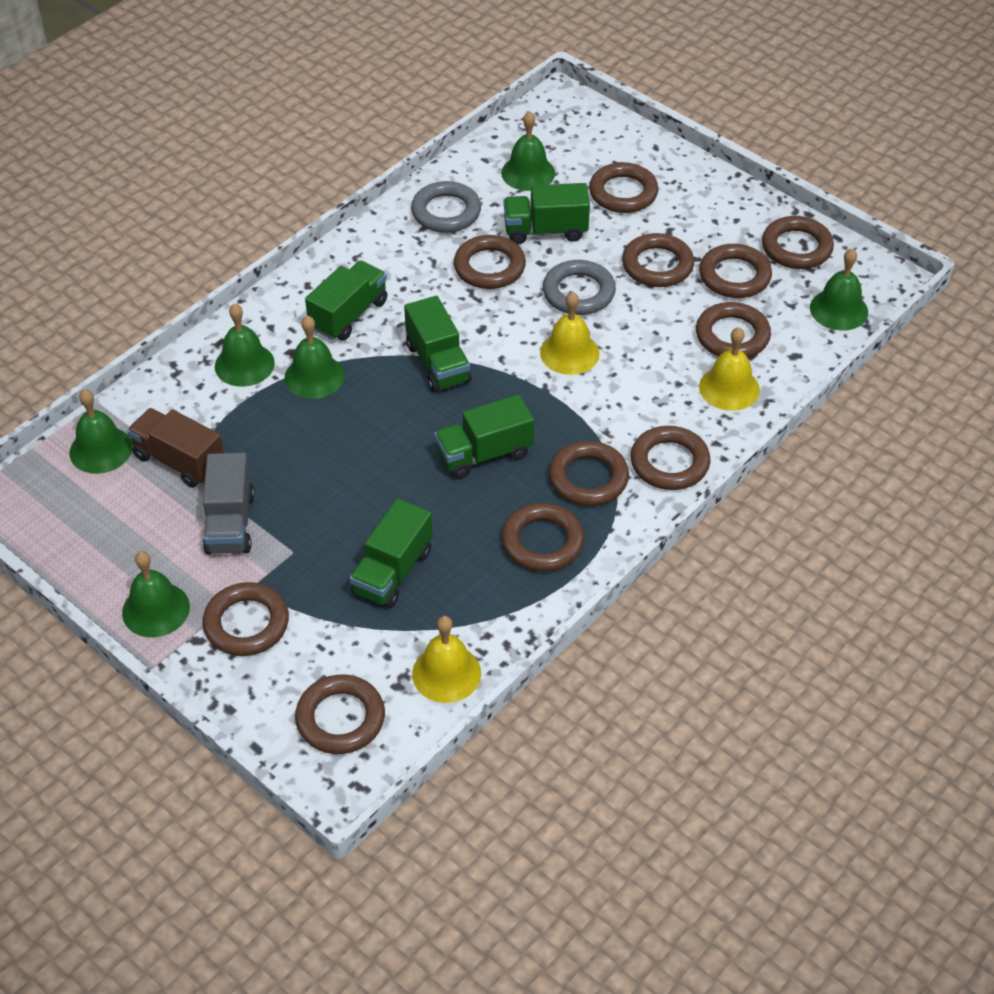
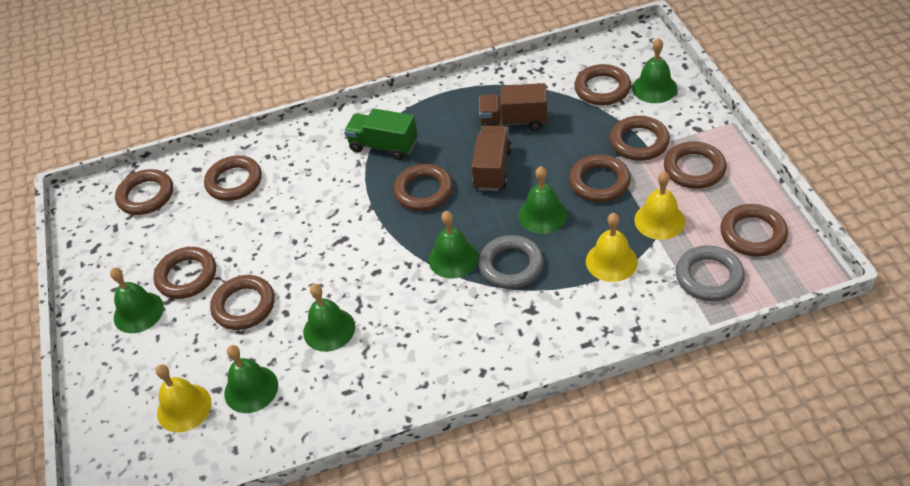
brown ring: 11 -> 10
brown truck: 1 -> 2
green truck: 5 -> 1
grey truck: 1 -> 0

